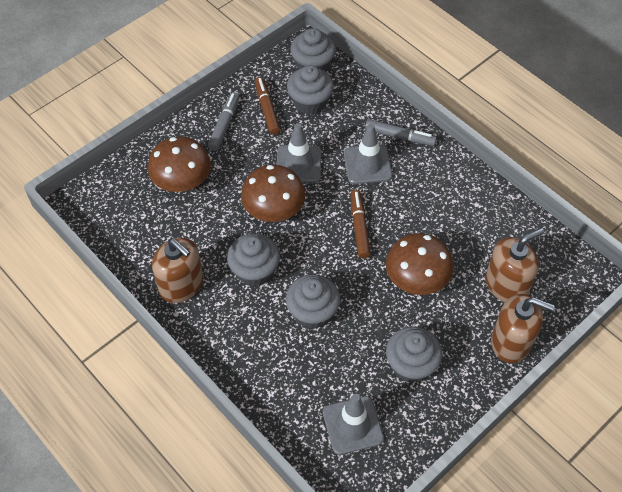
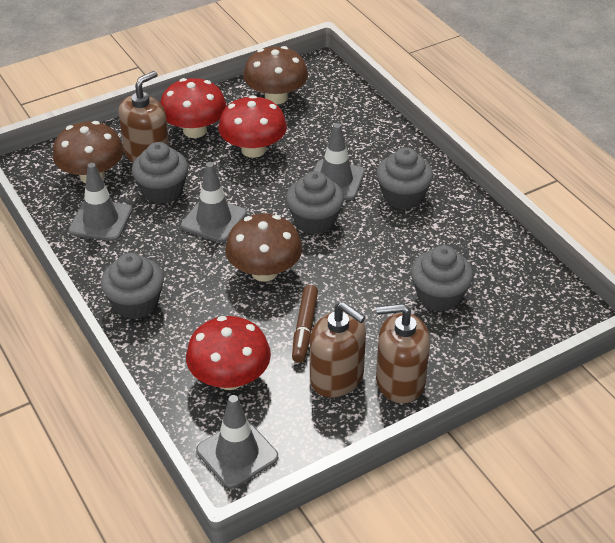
brown marker: 2 -> 1
grey marker: 2 -> 0
grey traffic cone: 3 -> 4
red mushroom: 0 -> 3

